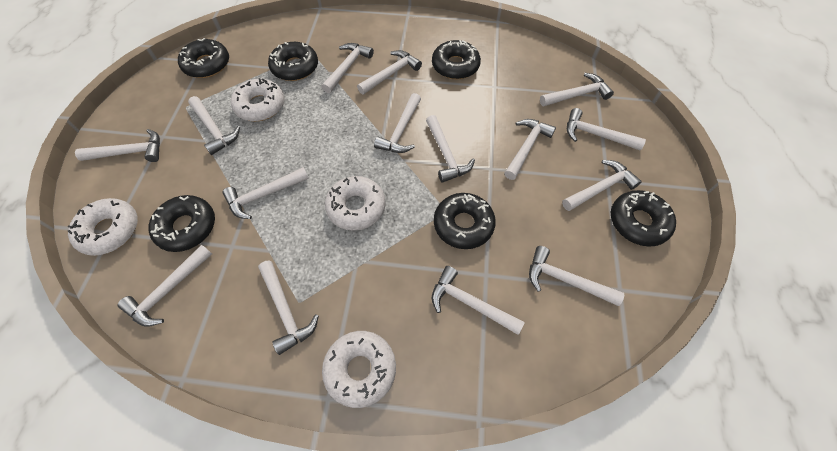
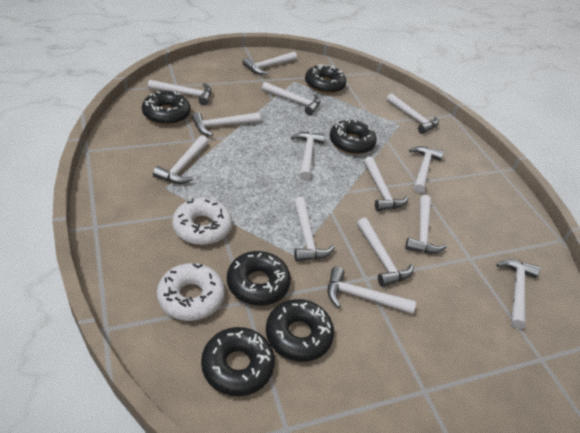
white donut: 4 -> 2
white hammer: 15 -> 14

